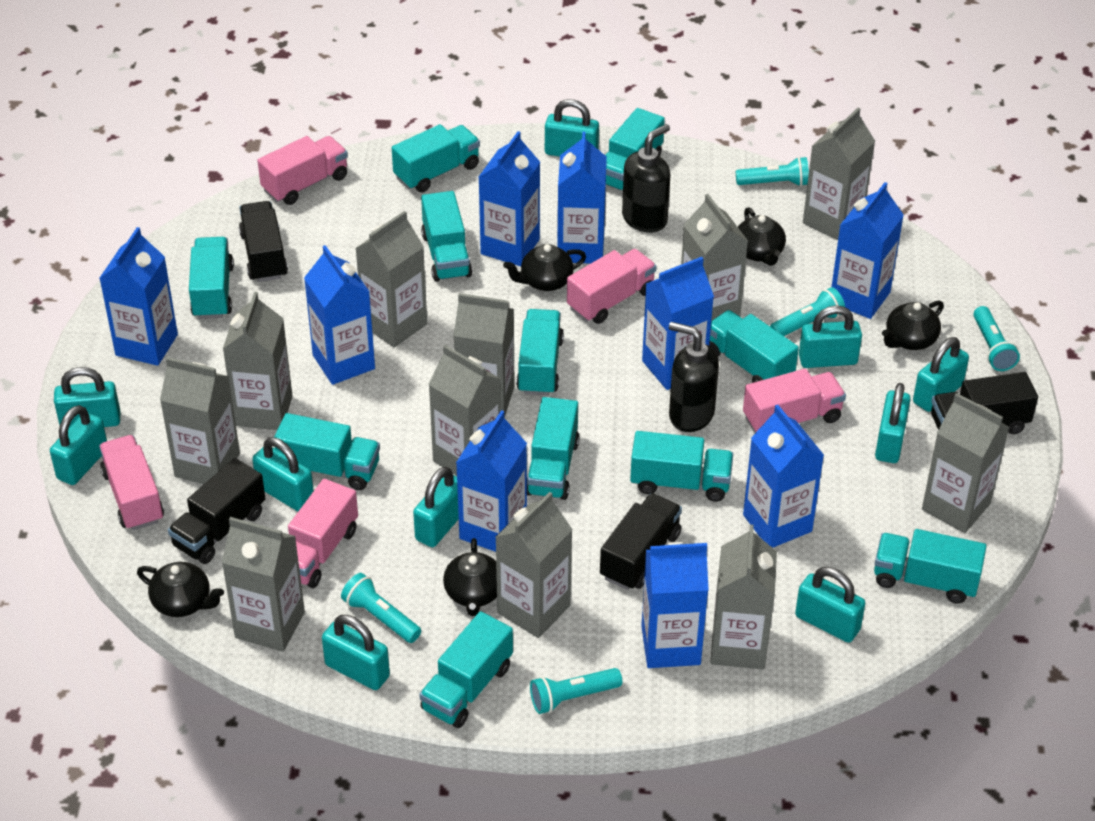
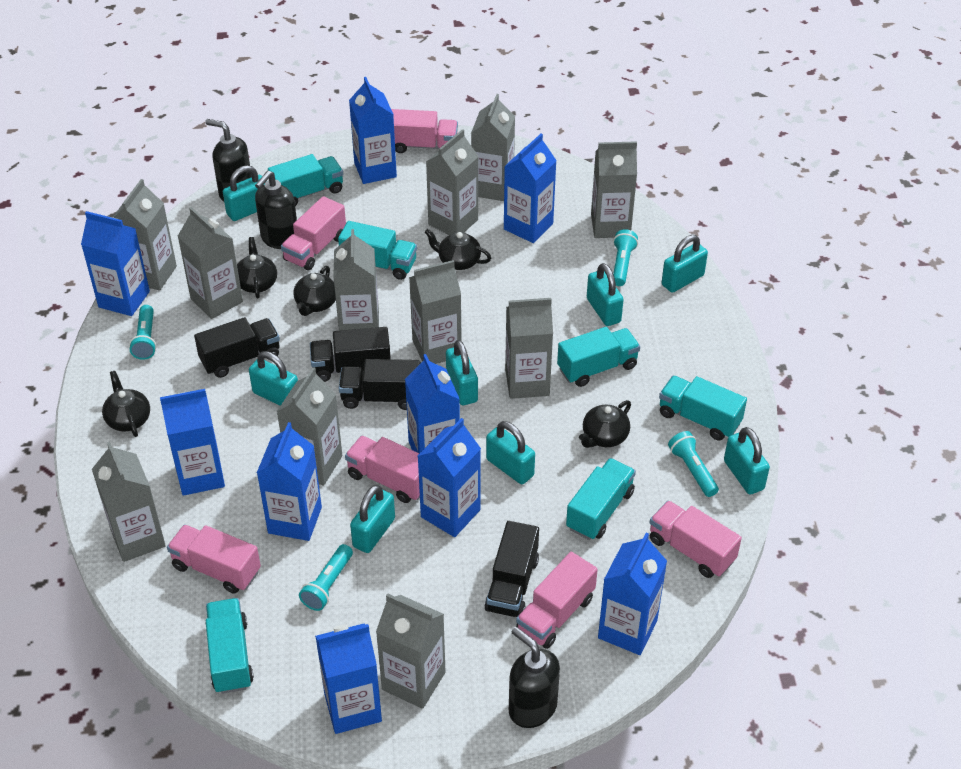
black soap dispenser: 2 -> 3
pink truck: 5 -> 6
turquoise flashlight: 5 -> 4
turquoise padlock: 10 -> 8
turquoise truck: 11 -> 6

